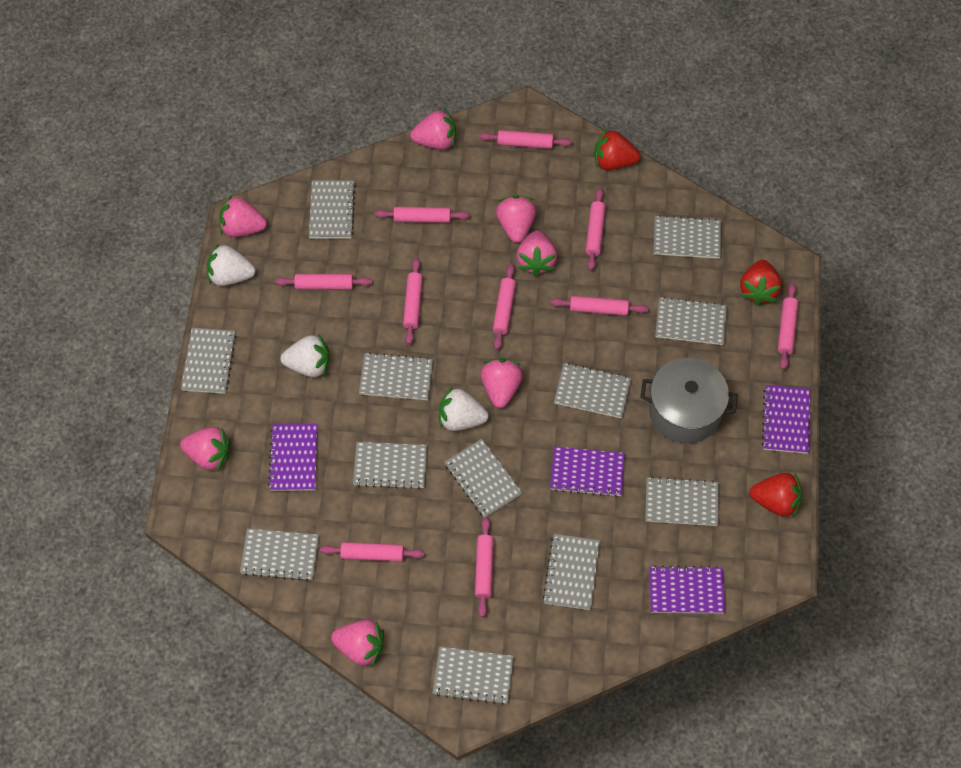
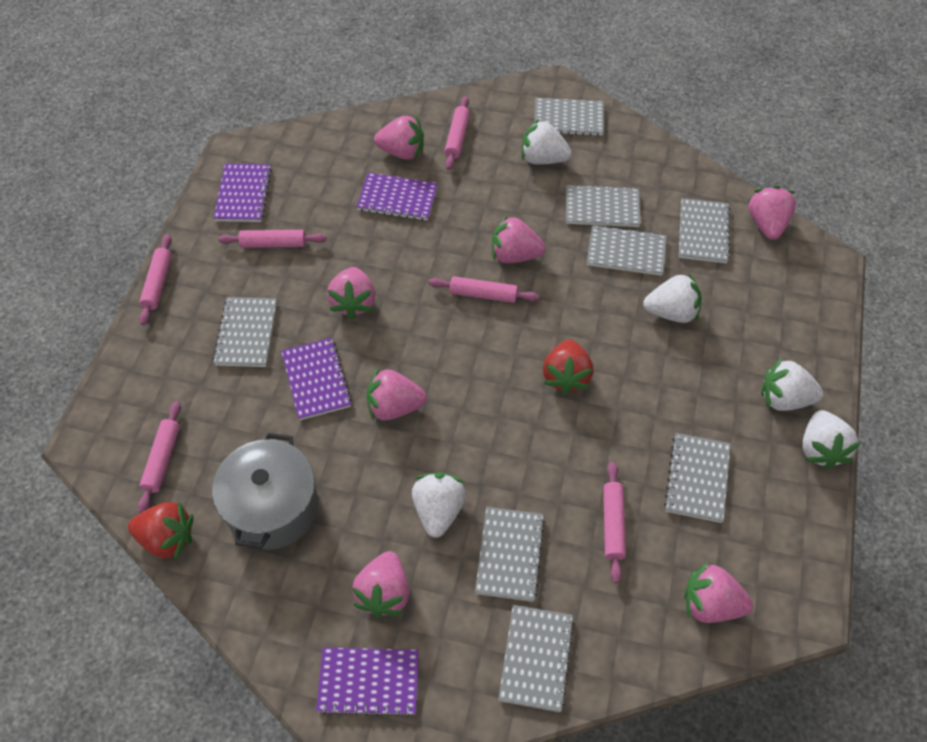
grey notebook: 12 -> 8
pink rolling pin: 10 -> 6
red strawberry: 3 -> 2
white strawberry: 3 -> 5

